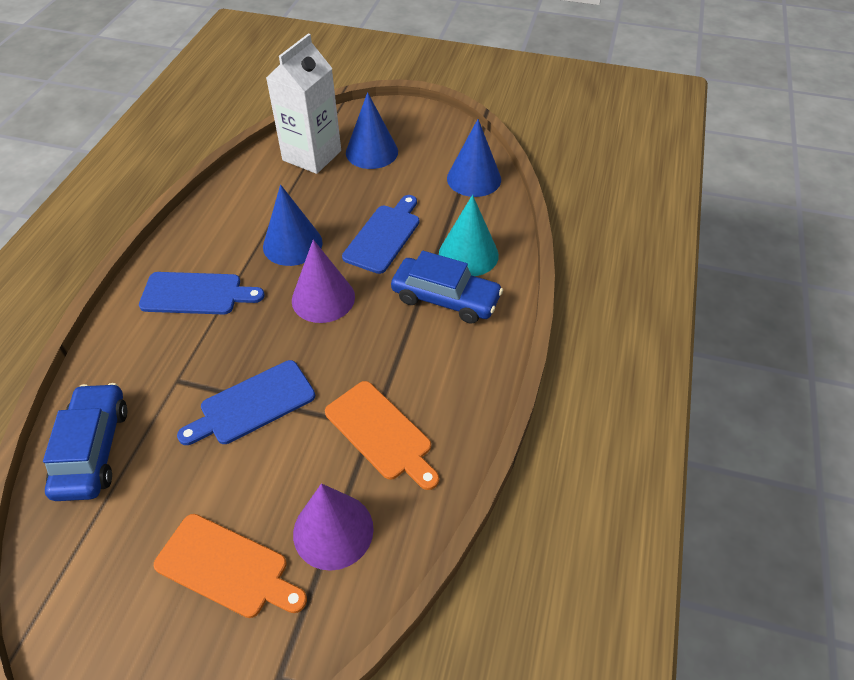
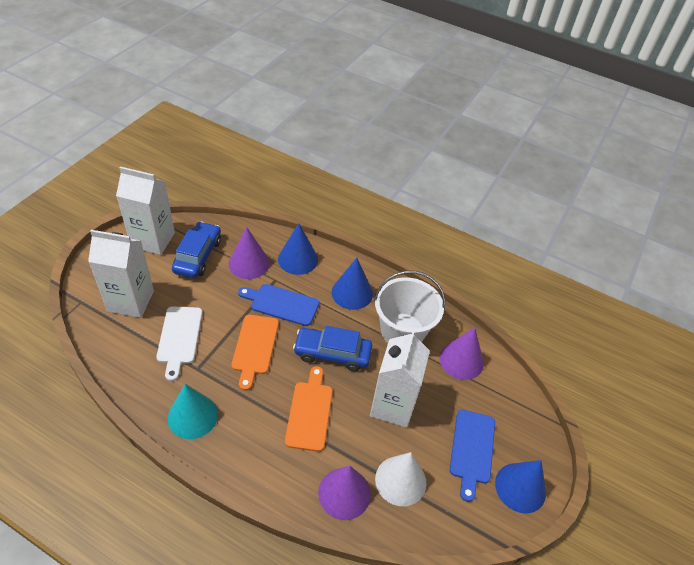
blue cutting board: 3 -> 2
purple cone: 2 -> 3
white bucket: 0 -> 1
white carton: 1 -> 3
white cone: 0 -> 1
white cutting board: 0 -> 1

